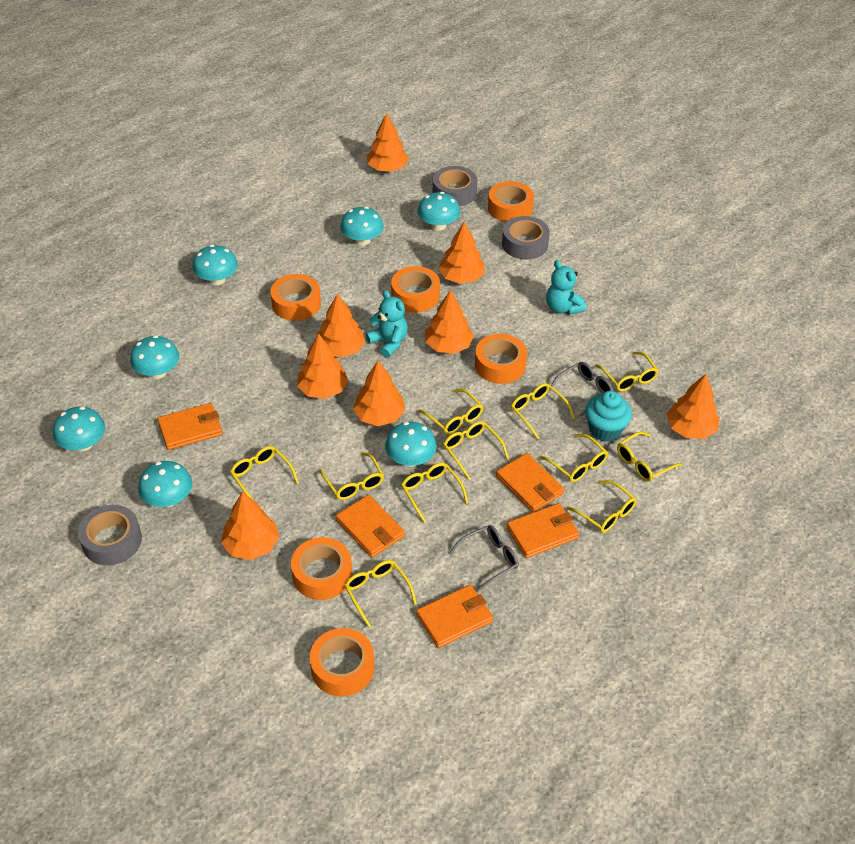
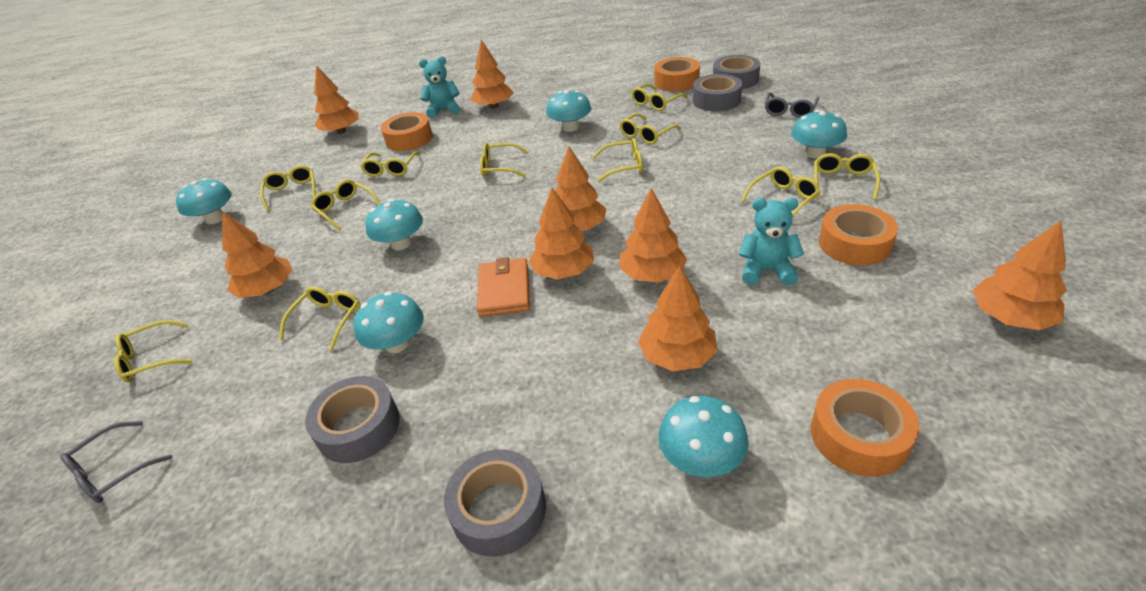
grey tape: 3 -> 4
orange tape: 6 -> 4
orange wallet: 5 -> 1
turquoise cupcake: 1 -> 0
turquoise mushroom: 7 -> 6

